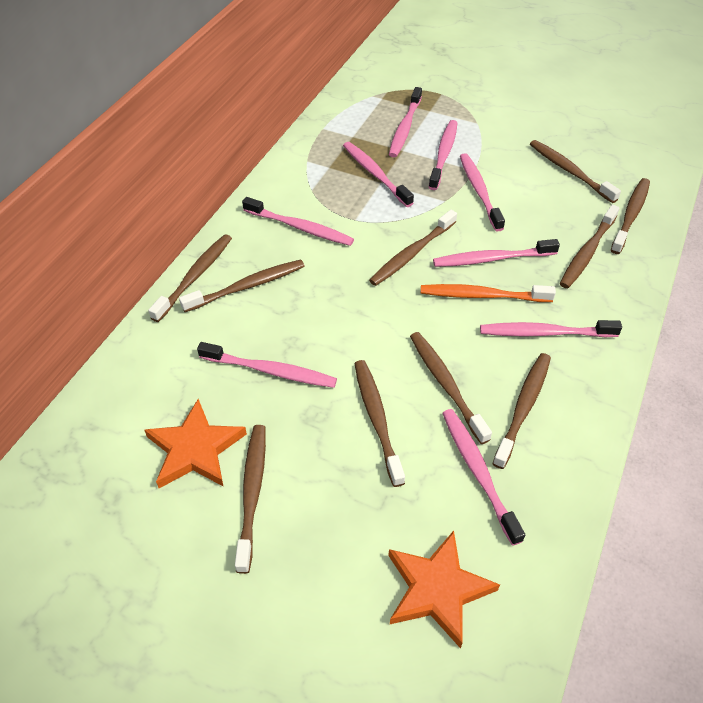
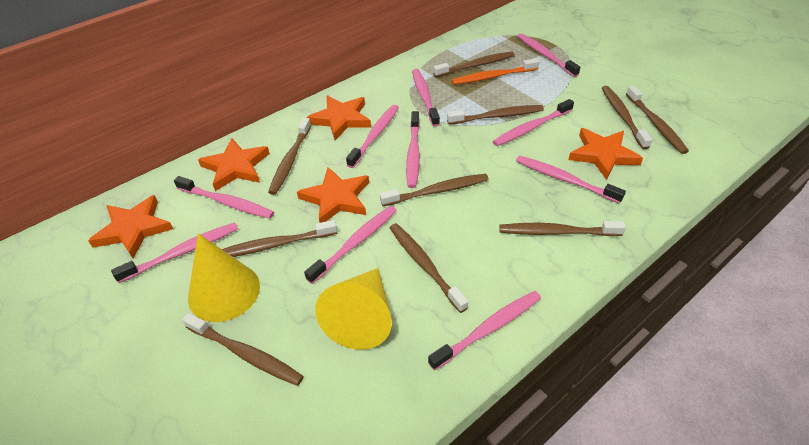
orange star: 2 -> 5
pink toothbrush: 9 -> 10
yellow cone: 0 -> 2

